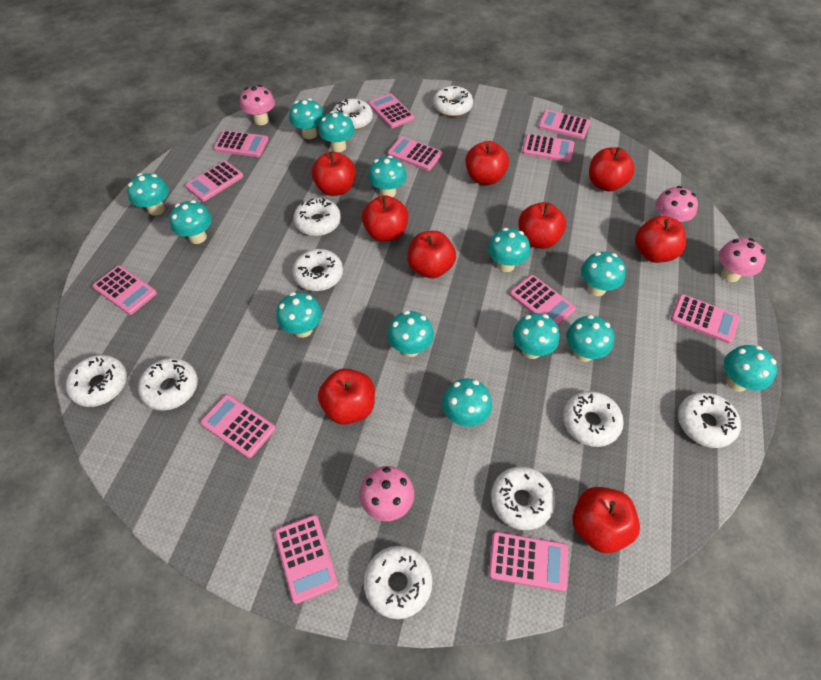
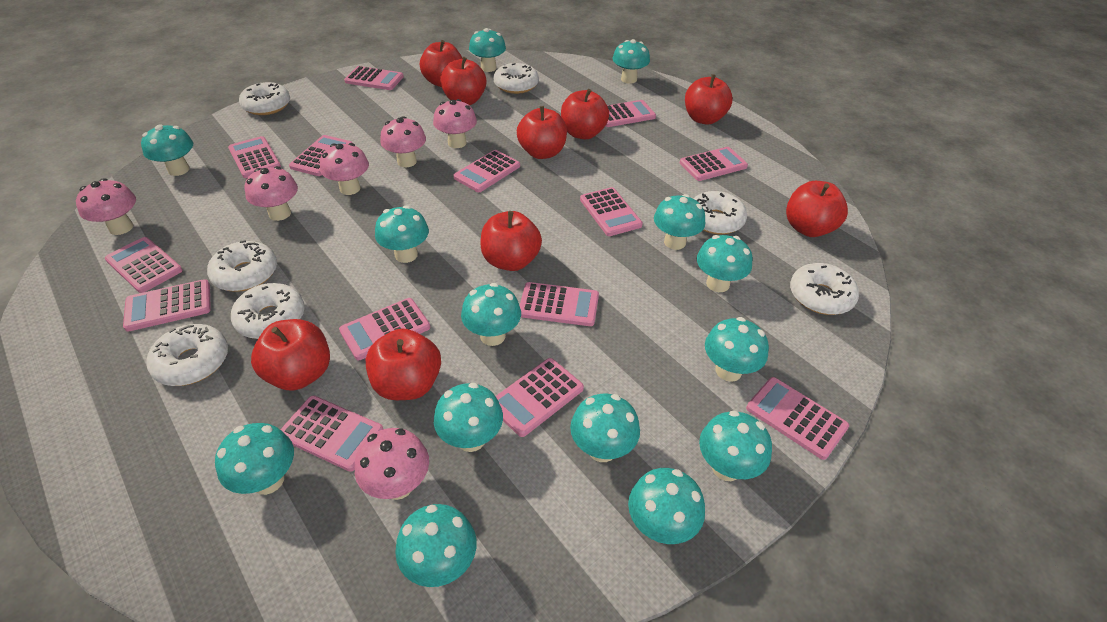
pink calculator: 12 -> 14
pink mushroom: 4 -> 6
turquoise mushroom: 13 -> 14
white donut: 10 -> 7

